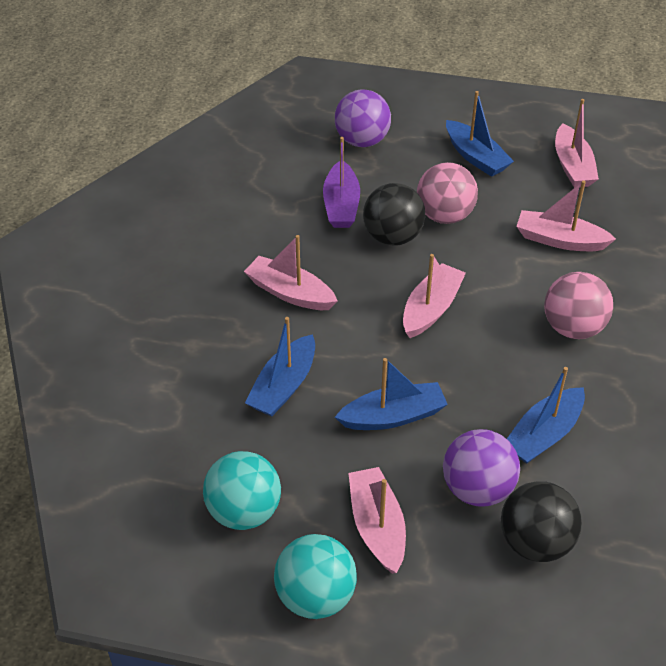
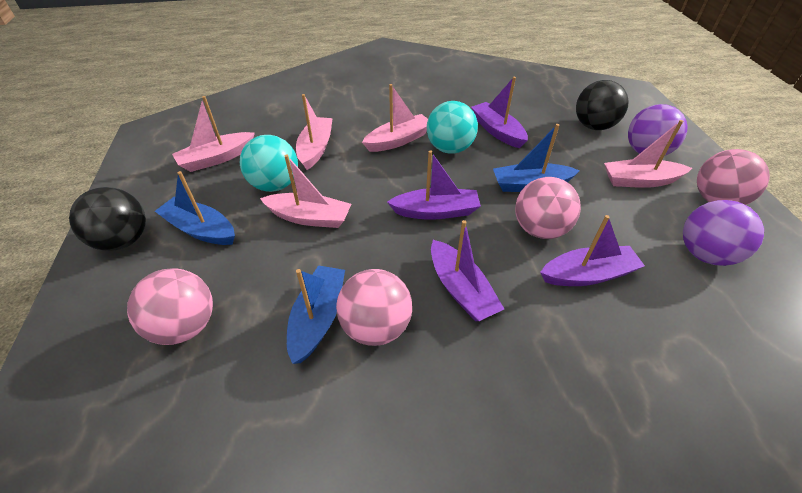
blue boat: 4 -> 3
pink ball: 2 -> 4
purple boat: 1 -> 4

